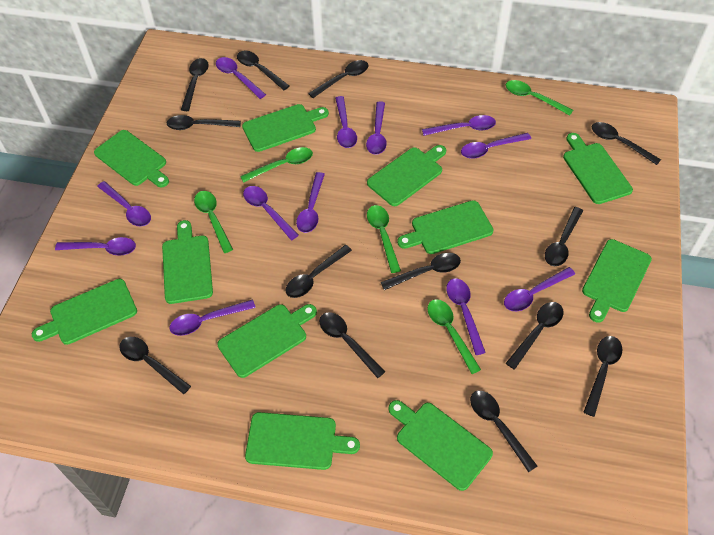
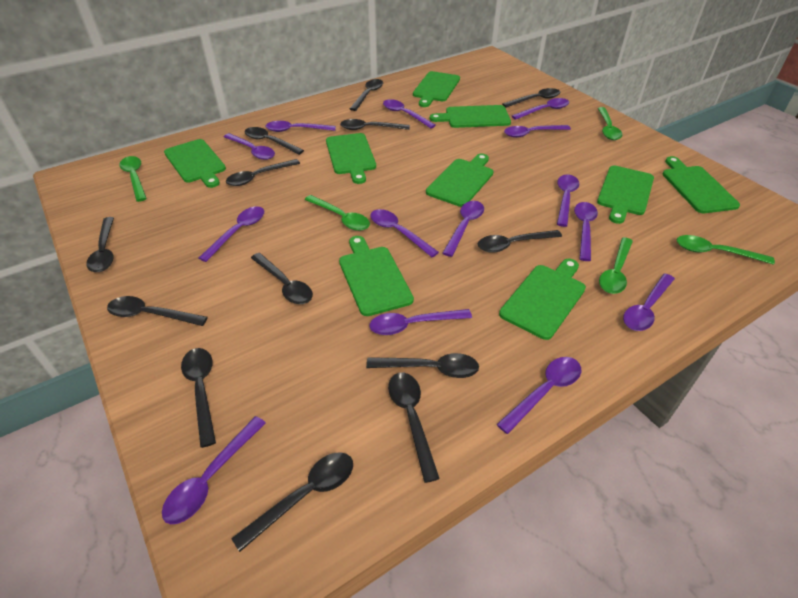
green cutting board: 11 -> 9
purple spoon: 12 -> 14

